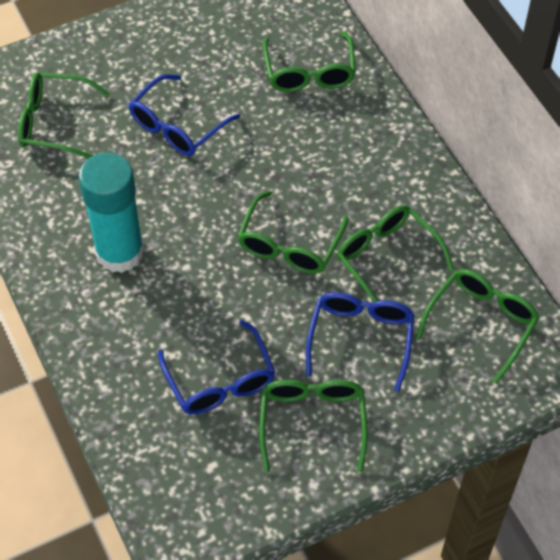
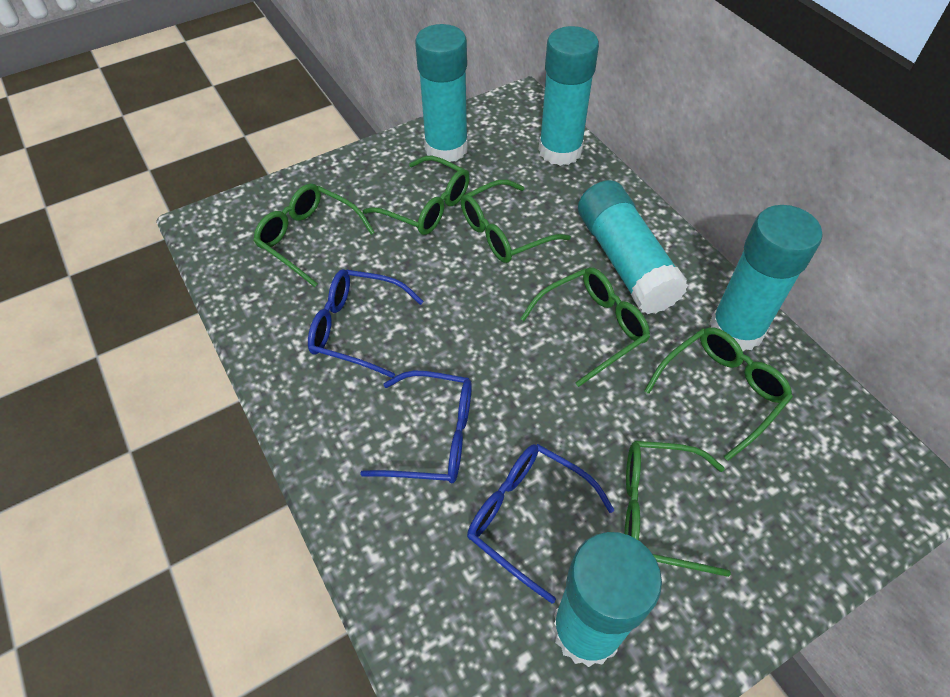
turquoise glue stick: 1 -> 5

